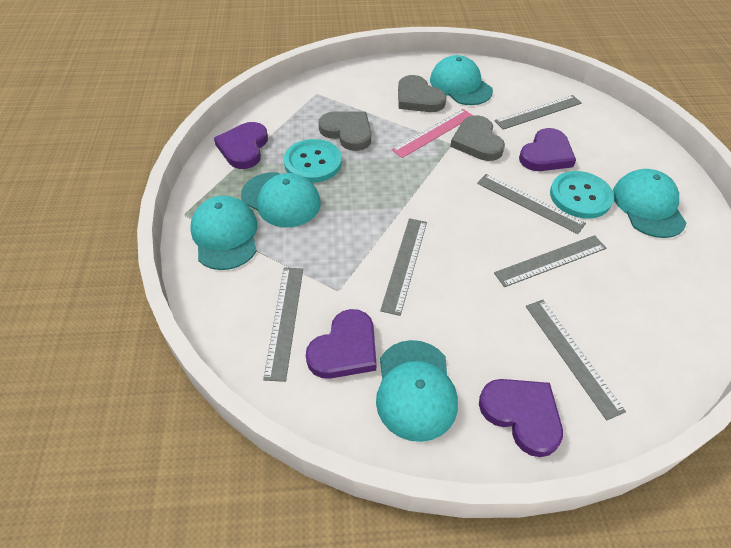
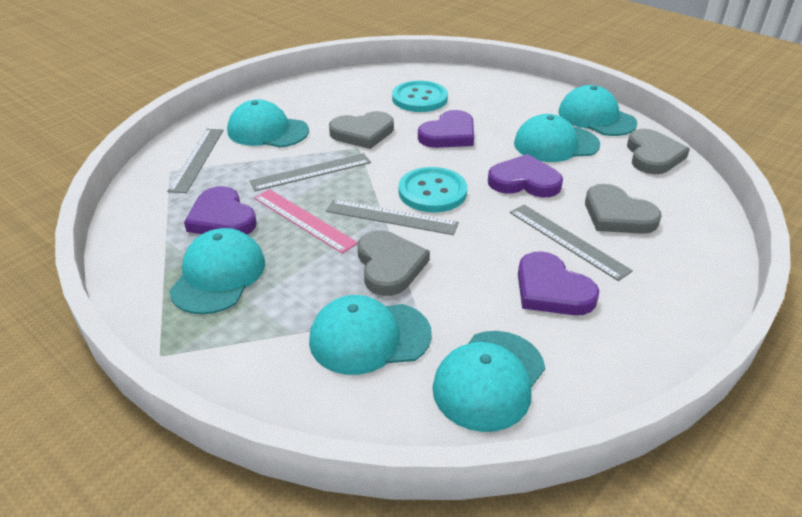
grey heart: 3 -> 4
grey ruler: 6 -> 4
turquoise cap: 5 -> 6

